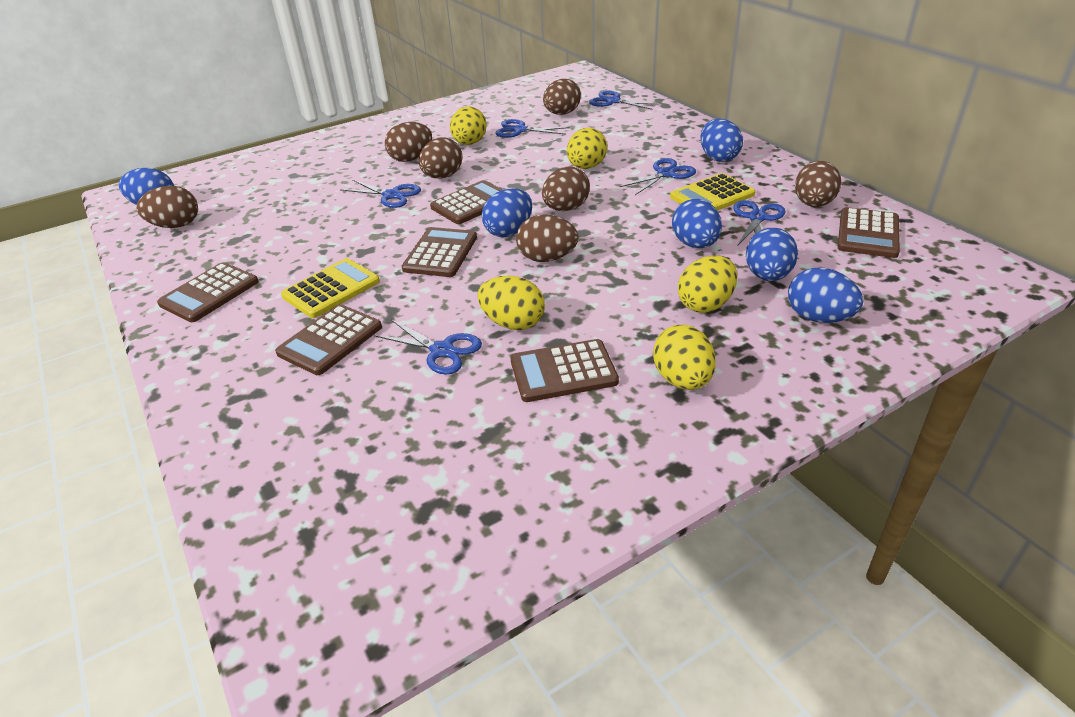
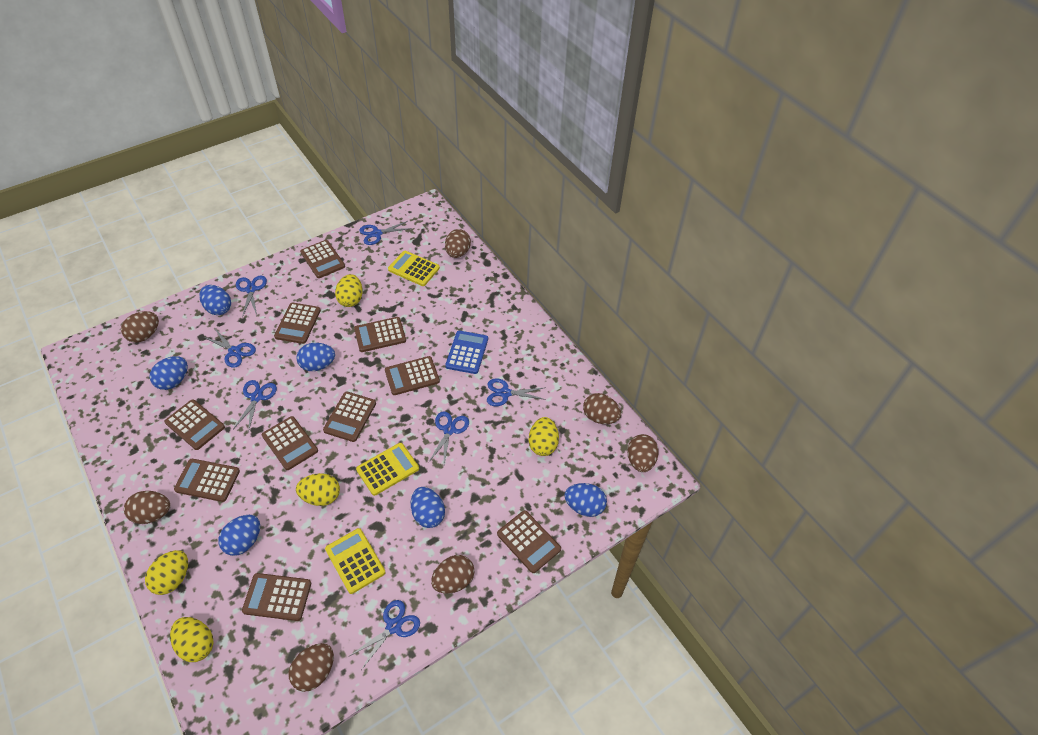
blue calculator: 0 -> 1
blue scissors: 6 -> 7
brown calculator: 6 -> 10
yellow calculator: 2 -> 3

